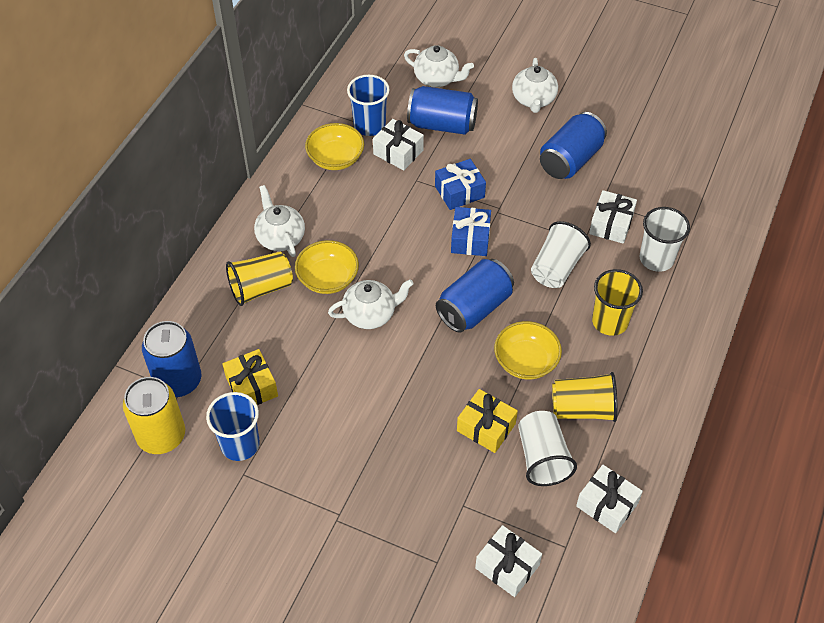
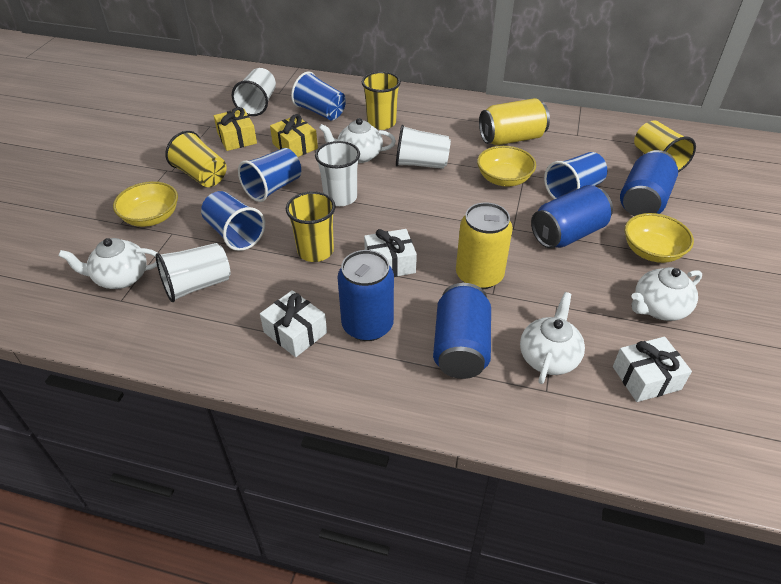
blue cup: 2 -> 4
blue gift: 2 -> 0
white cup: 3 -> 4
white gift: 4 -> 3
yellow can: 1 -> 2
yellow cup: 3 -> 4

